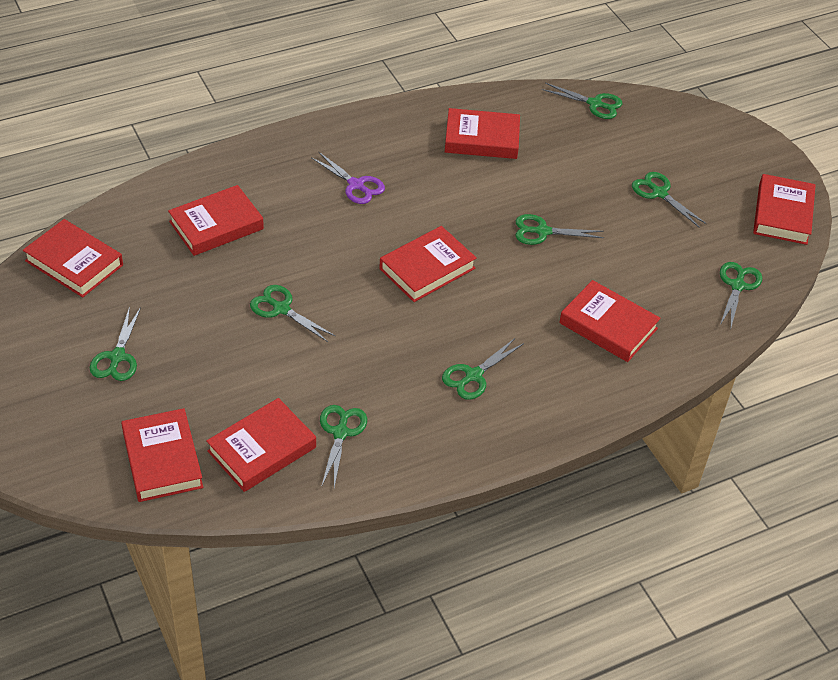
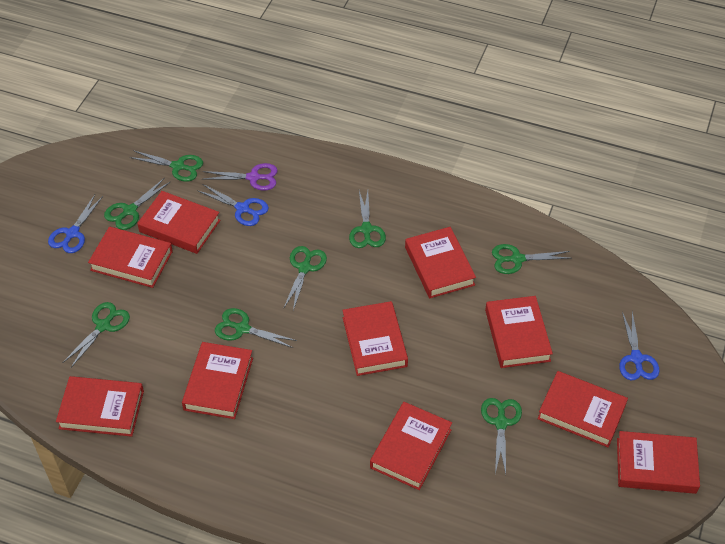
blue scissors: 0 -> 3
red book: 8 -> 10

